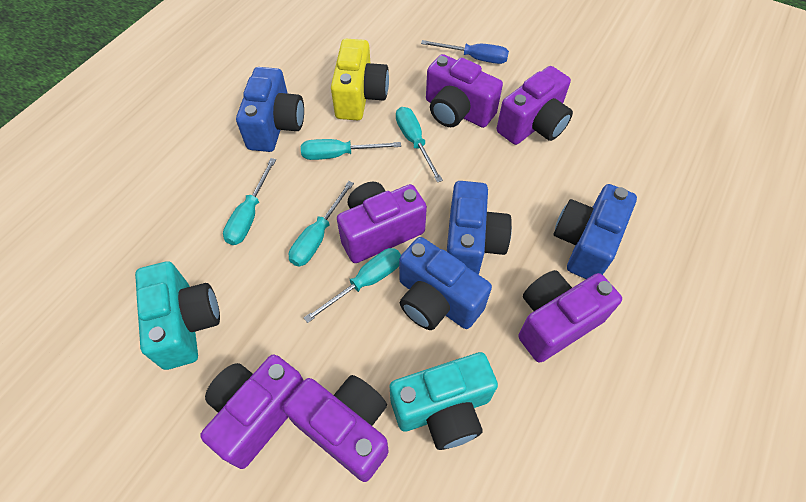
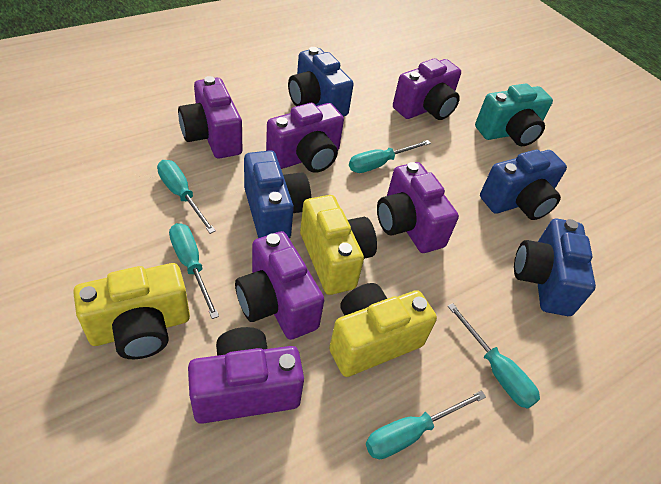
blue screwdriver: 1 -> 0
turquoise camera: 2 -> 1
yellow camera: 1 -> 3

